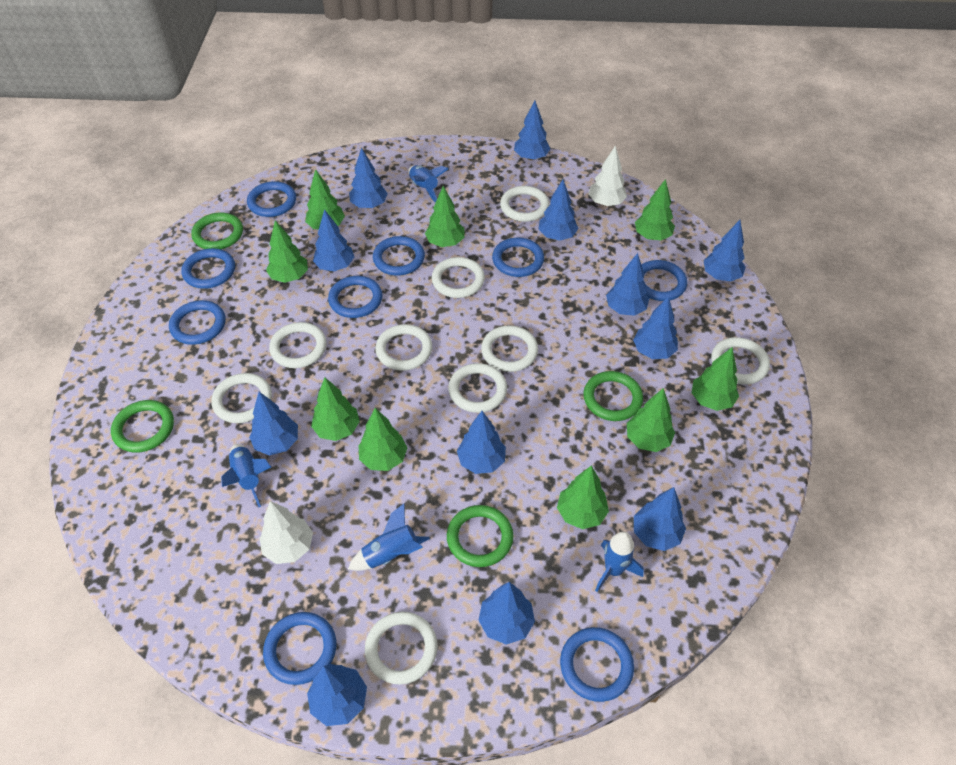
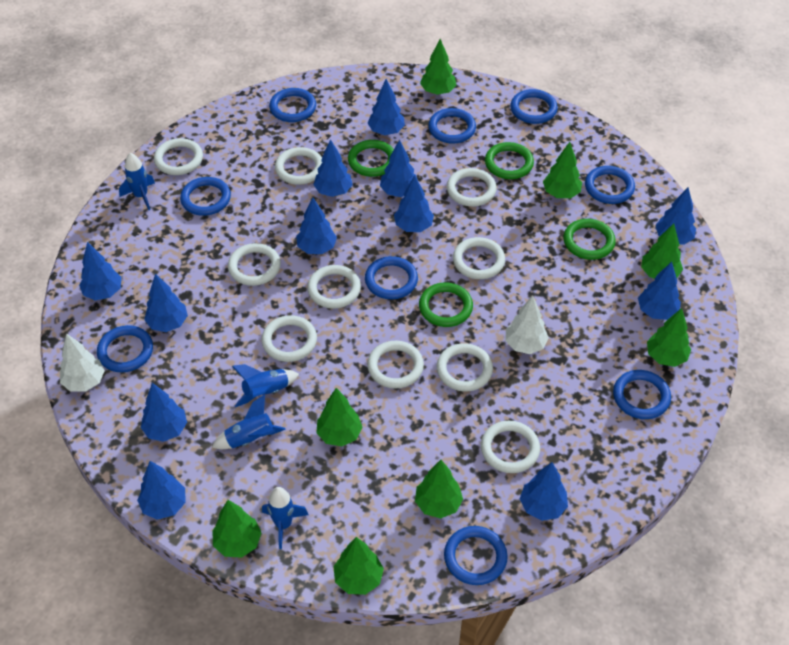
green tree: 9 -> 8
white ring: 9 -> 10

